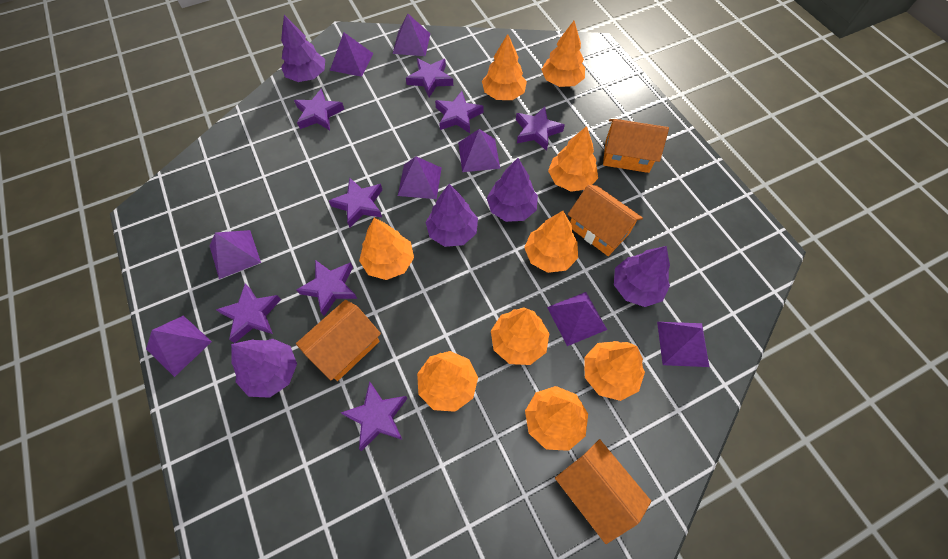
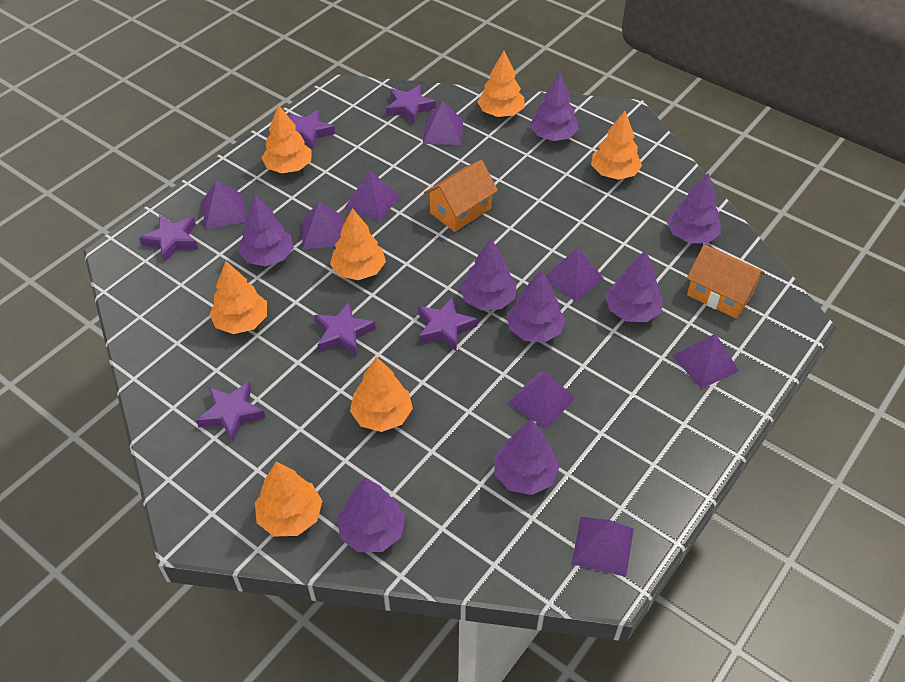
orange house: 4 -> 2
orange tree: 9 -> 7
purple star: 8 -> 6
purple tree: 5 -> 8

